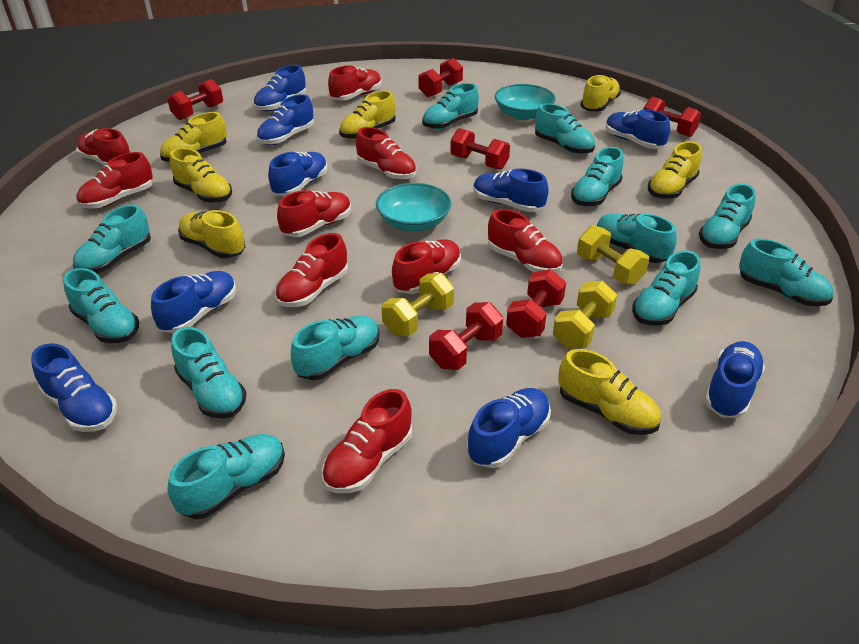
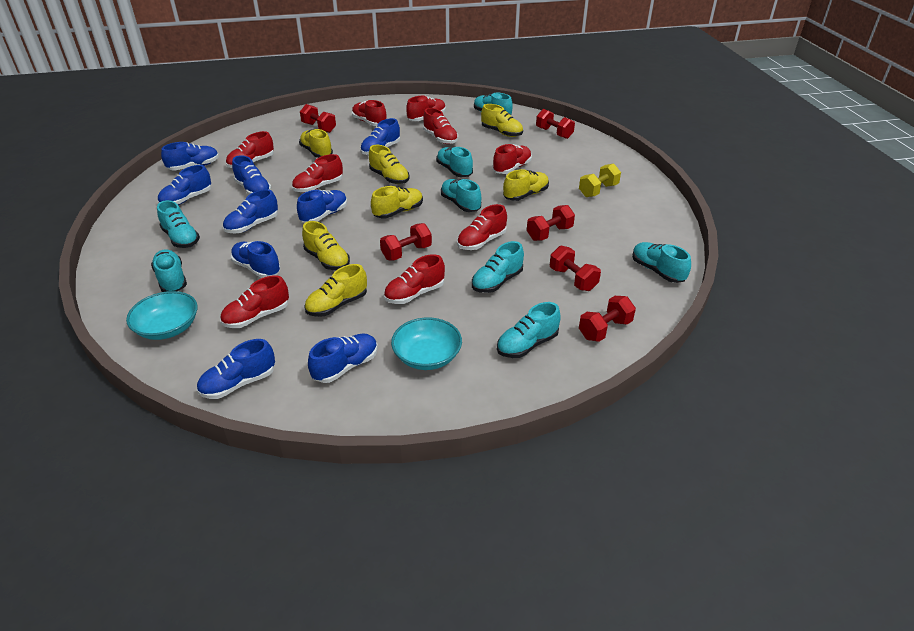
turquoise shoe: 12 -> 8
yellow dumbbell: 3 -> 1

